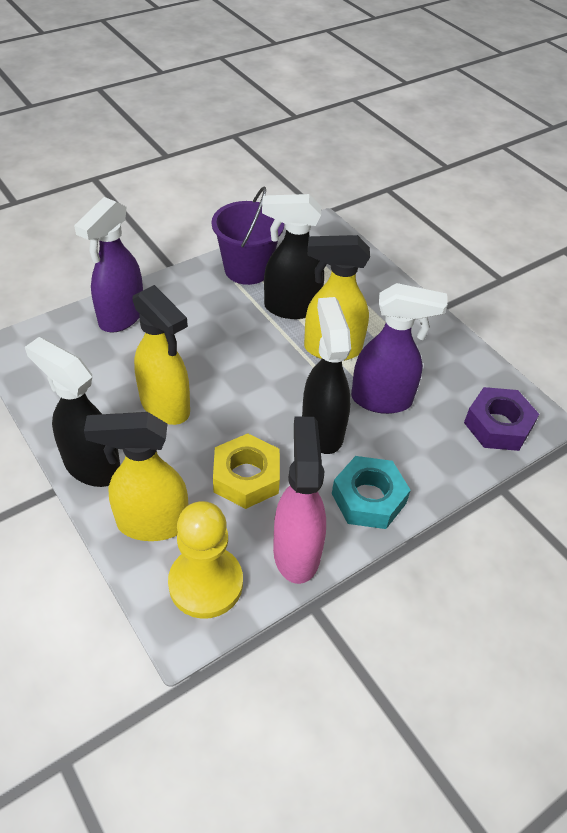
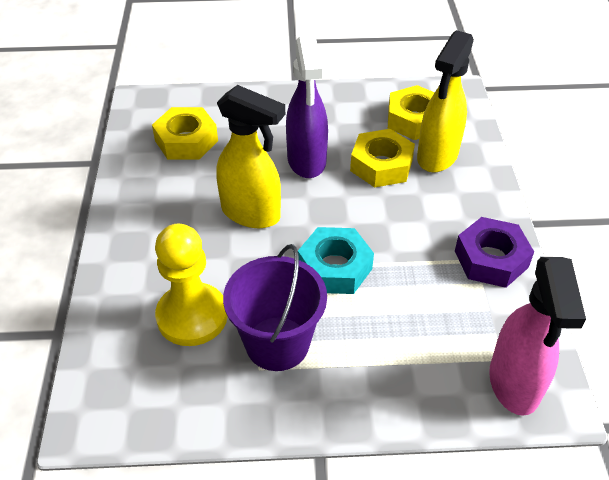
black spray bottle: 3 -> 0
purple spray bottle: 2 -> 1
yellow nut: 1 -> 3
yellow spray bottle: 3 -> 2

